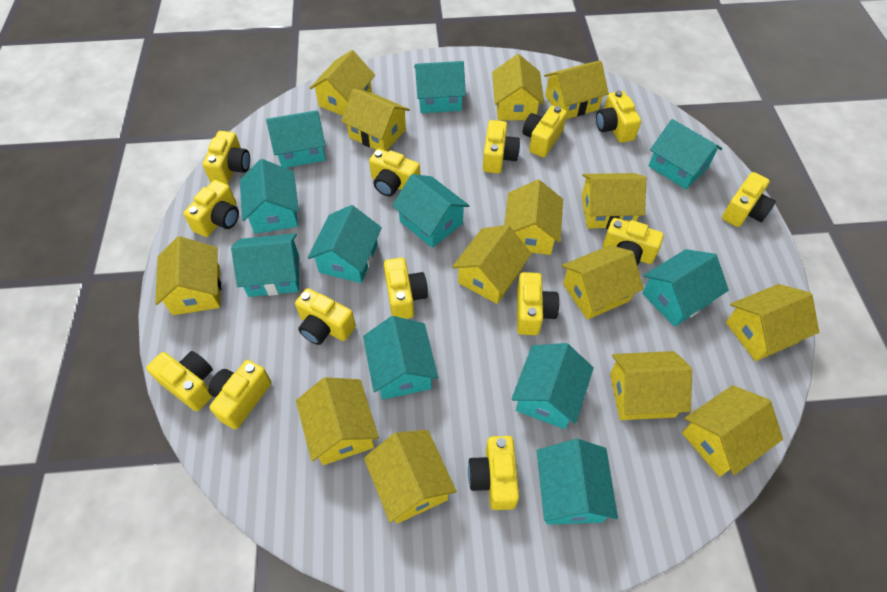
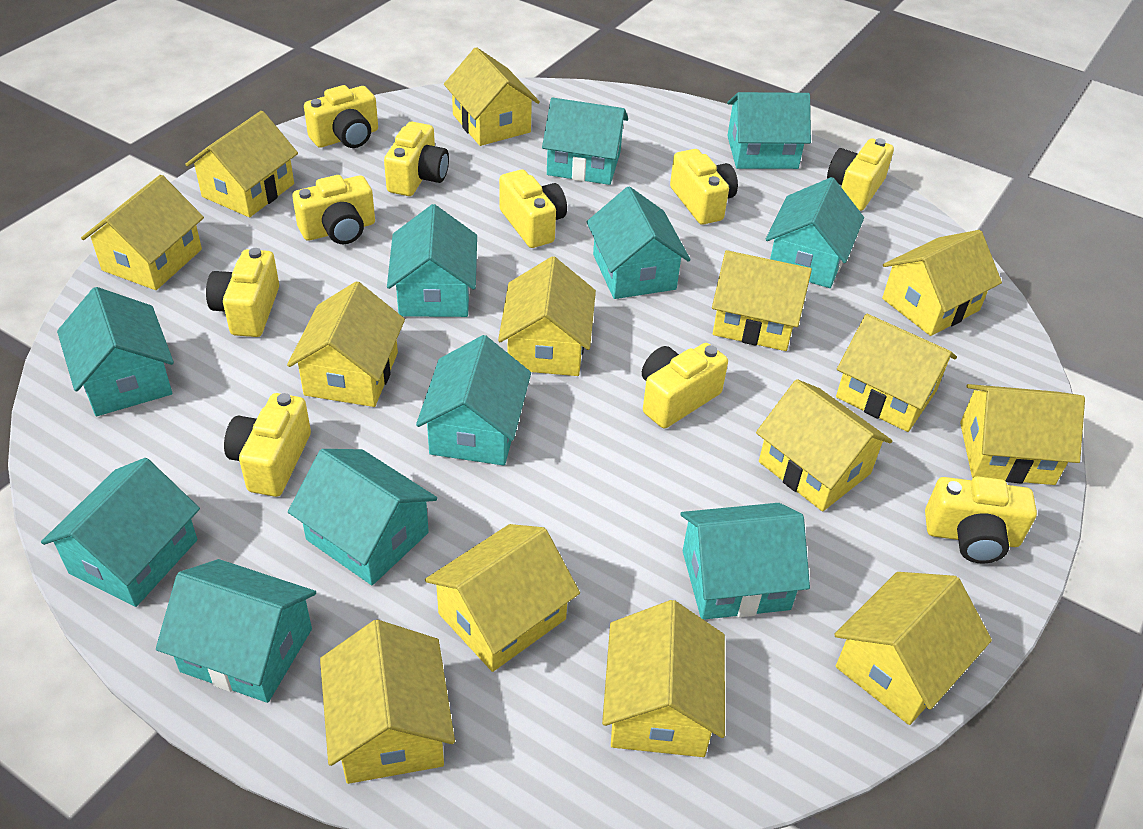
yellow camera: 14 -> 10

